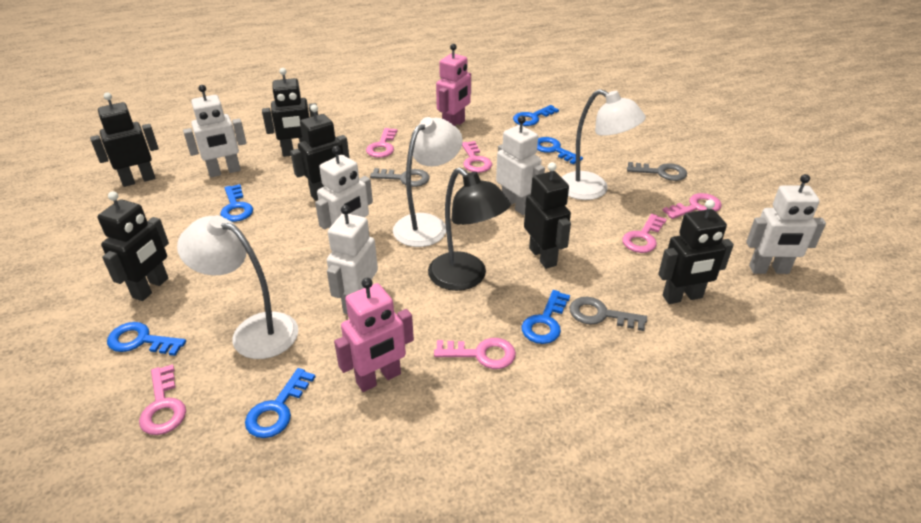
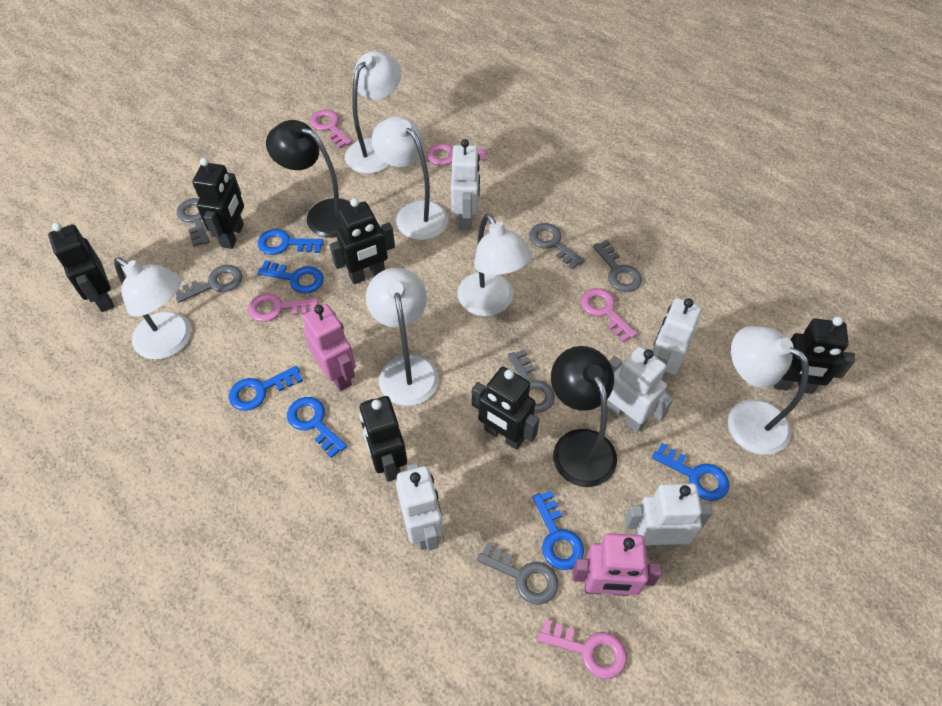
black lamp: 1 -> 2
grey key: 3 -> 6
pink key: 6 -> 5
white lamp: 3 -> 6

